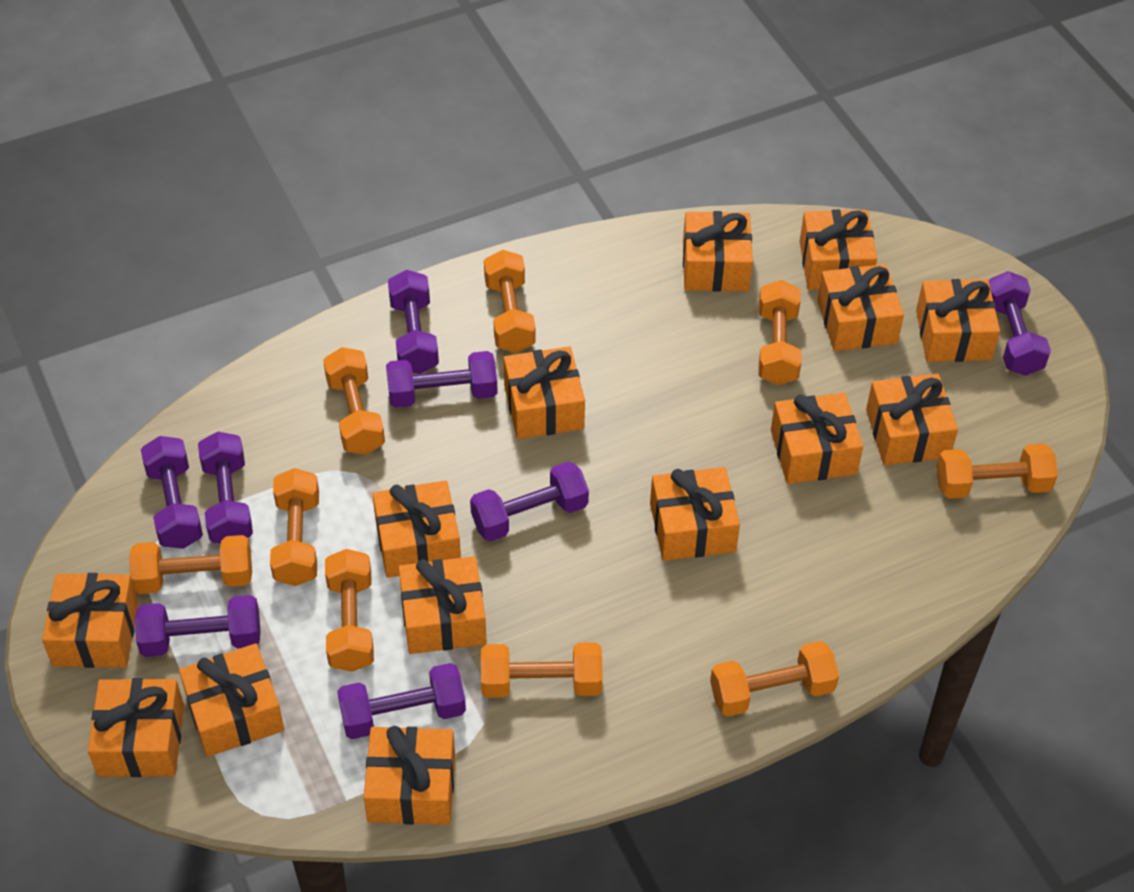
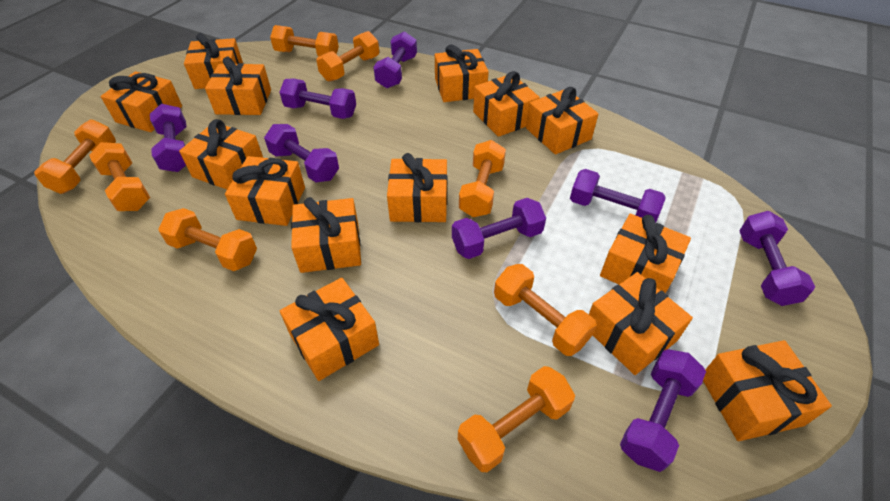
orange dumbbell: 9 -> 8

